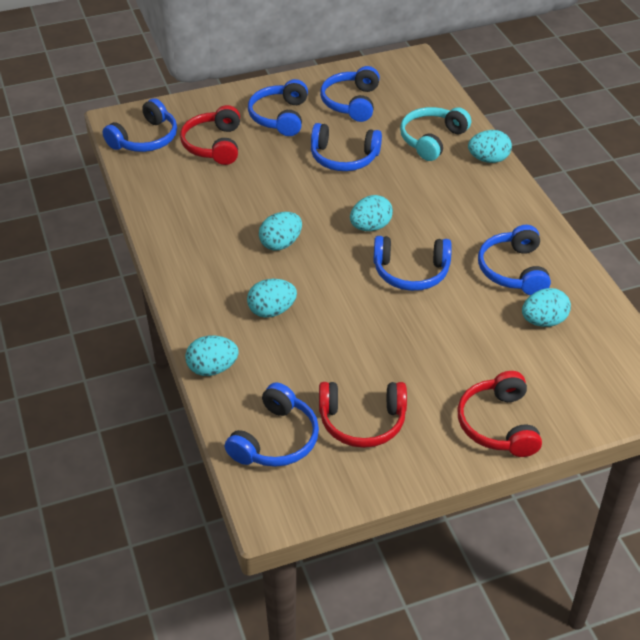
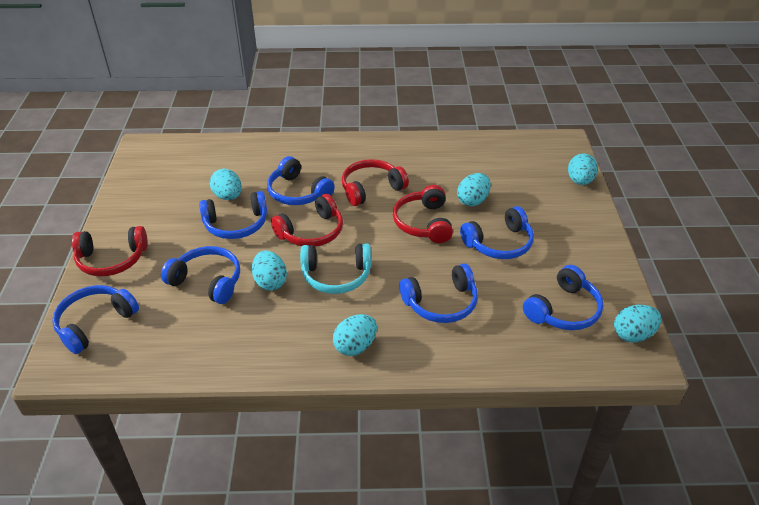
red headphones: 3 -> 4

